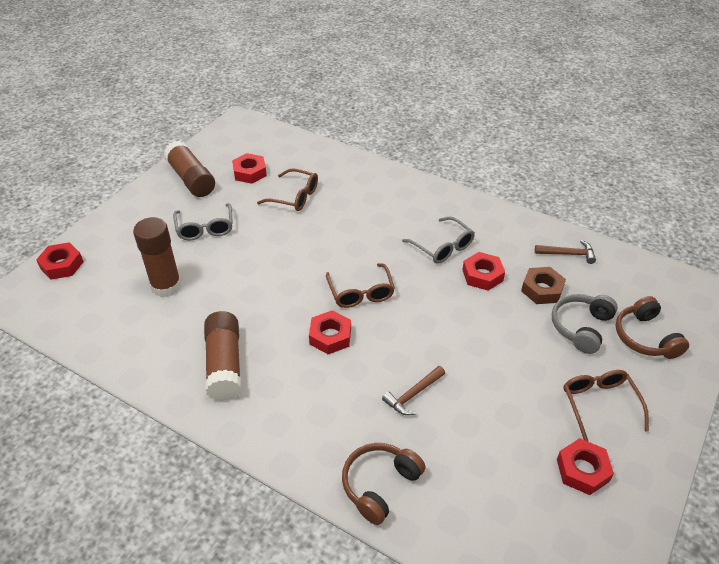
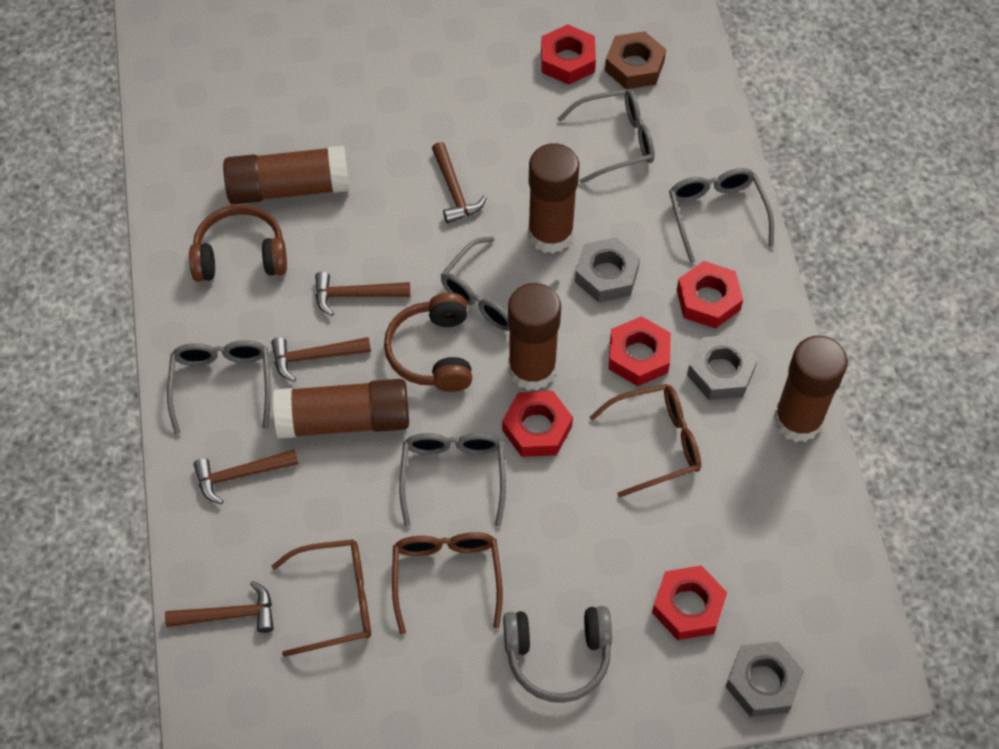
brown glue stick: 3 -> 5
brown hammer: 2 -> 5
grey glasses: 2 -> 5
grey nut: 0 -> 3

